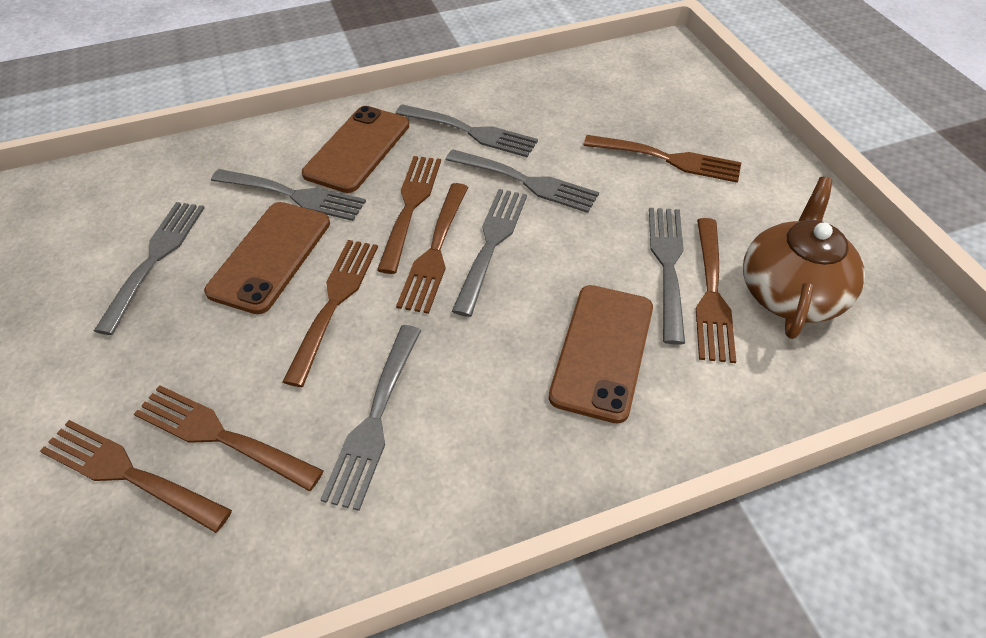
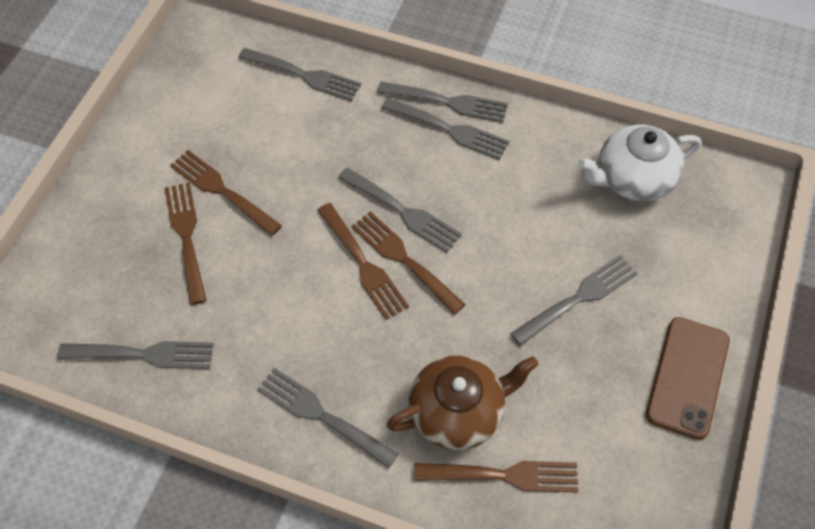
brown fork: 7 -> 5
brown phone: 3 -> 1
white teapot: 0 -> 1

